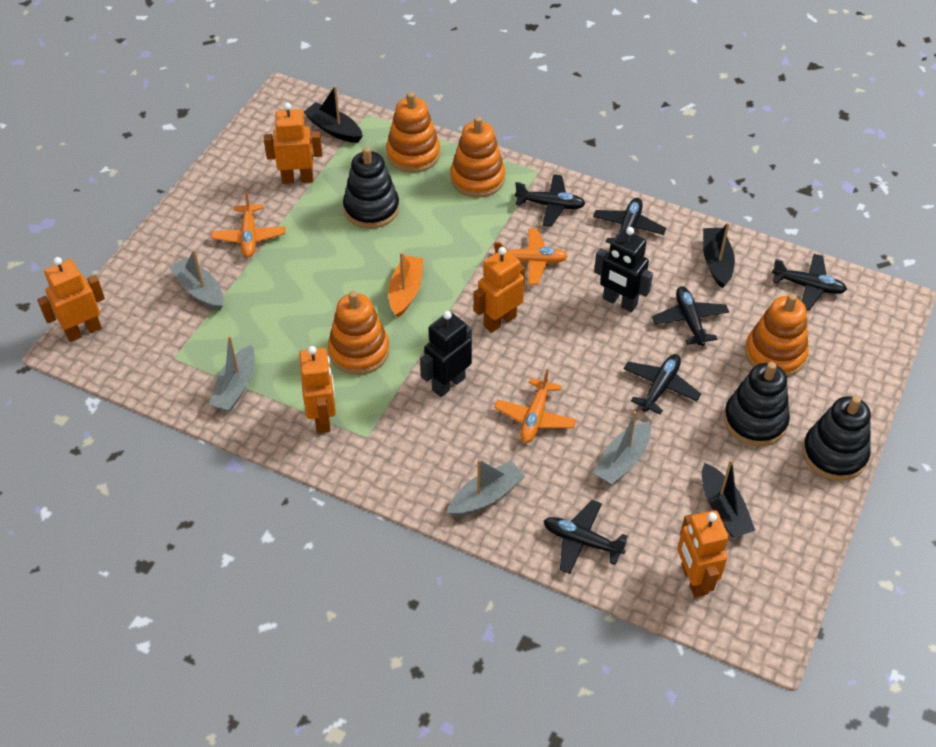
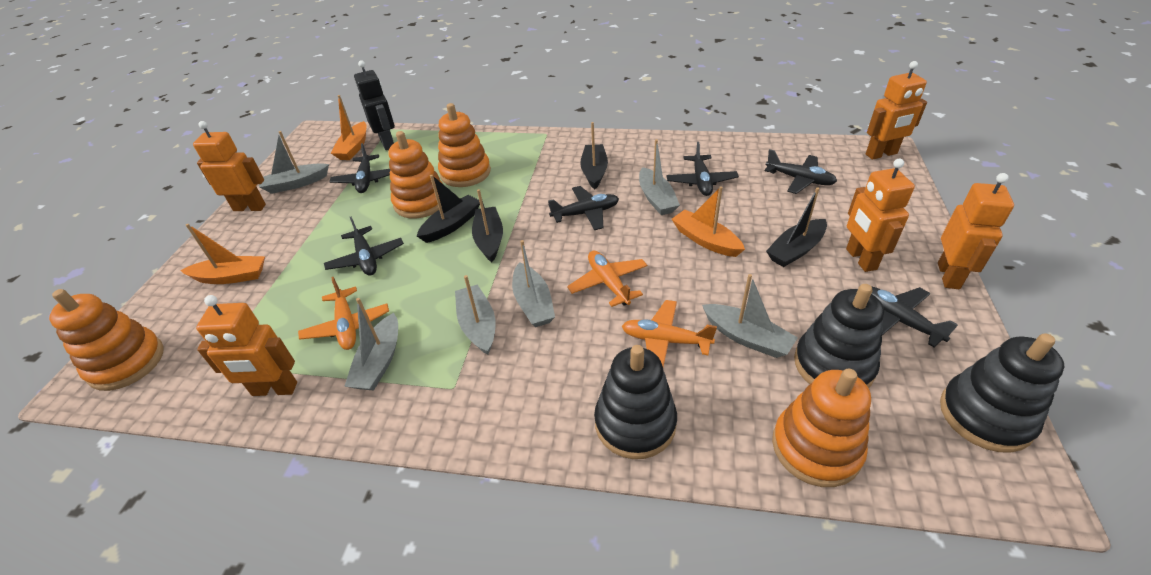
black boat: 3 -> 4
black robot: 2 -> 1
grey boat: 4 -> 6
orange boat: 1 -> 3

